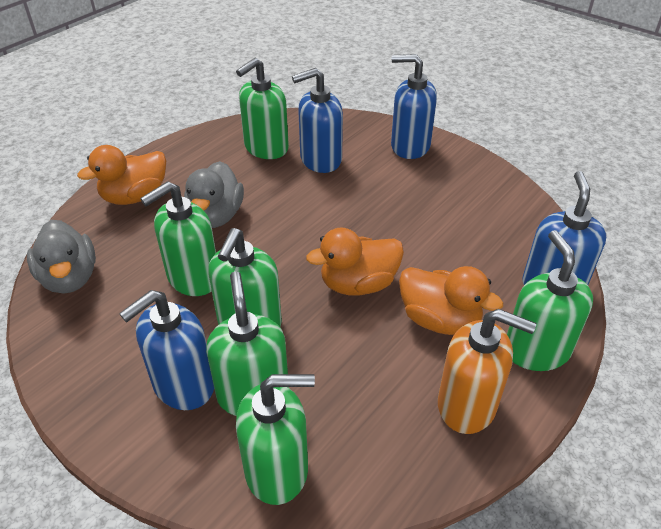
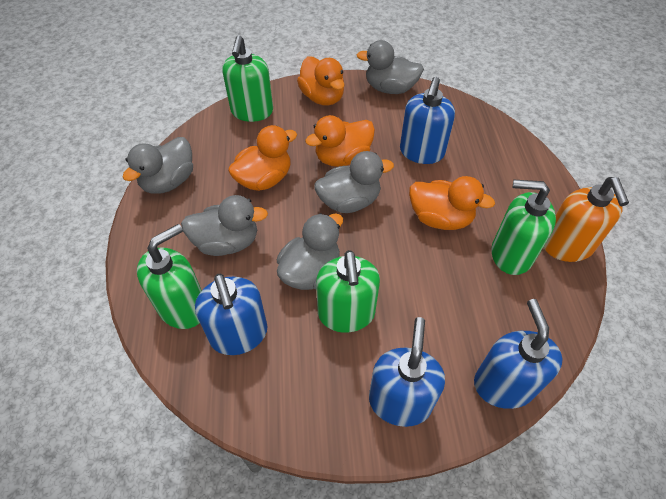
green soap dispenser: 6 -> 4
grey duck: 2 -> 5
orange duck: 3 -> 4

